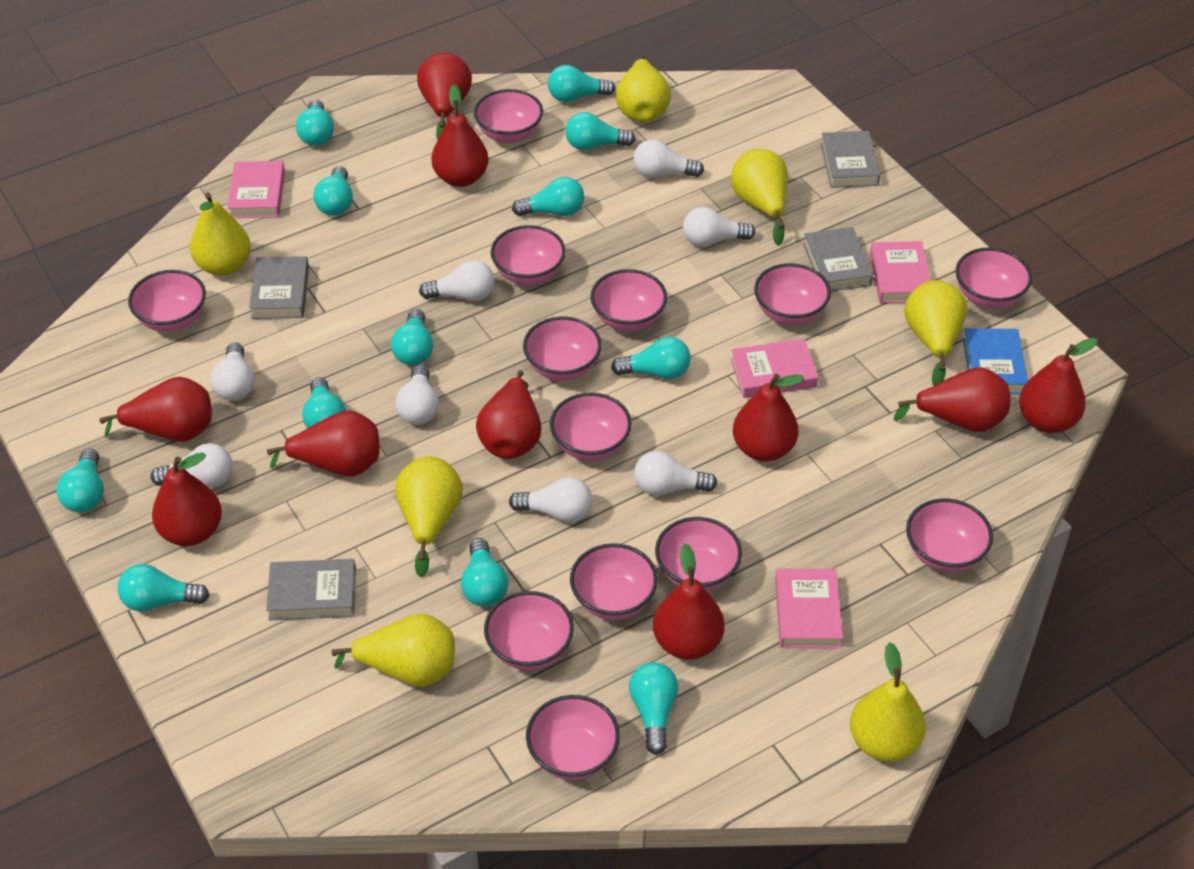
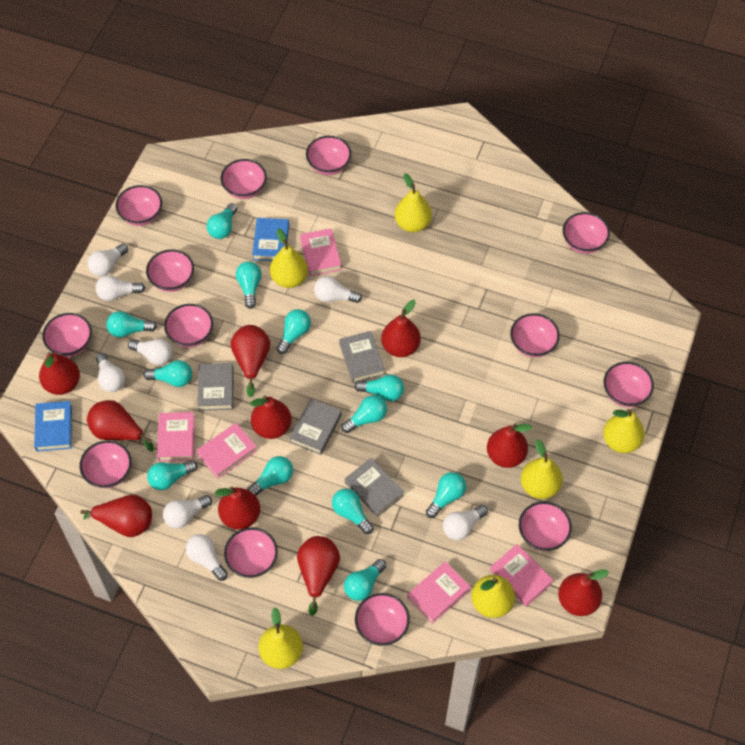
blue book: 1 -> 2
pink book: 4 -> 5
yellow pear: 7 -> 6

